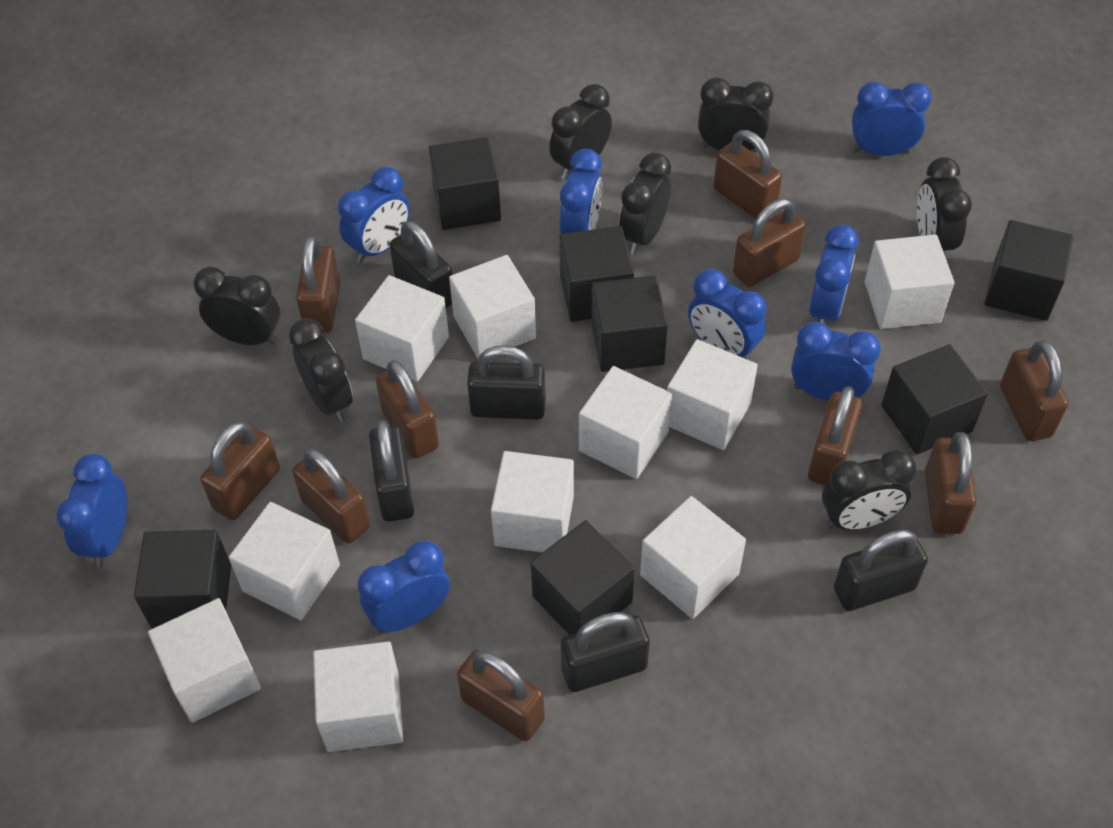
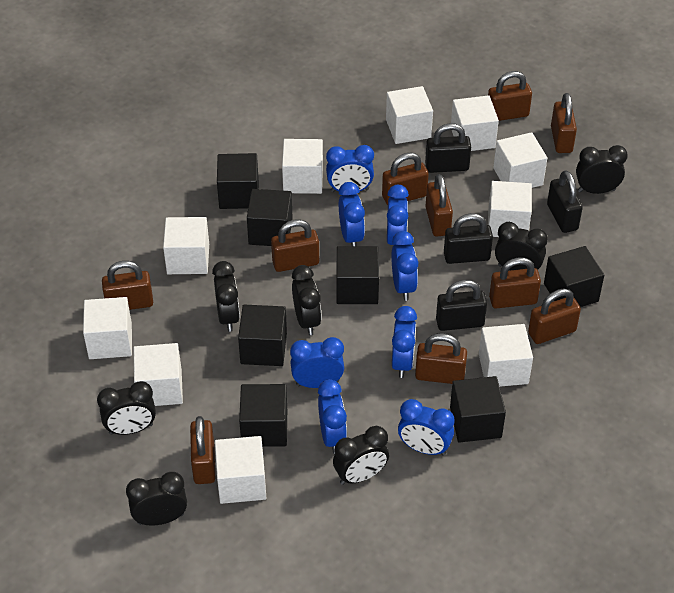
black padlock: 5 -> 4

